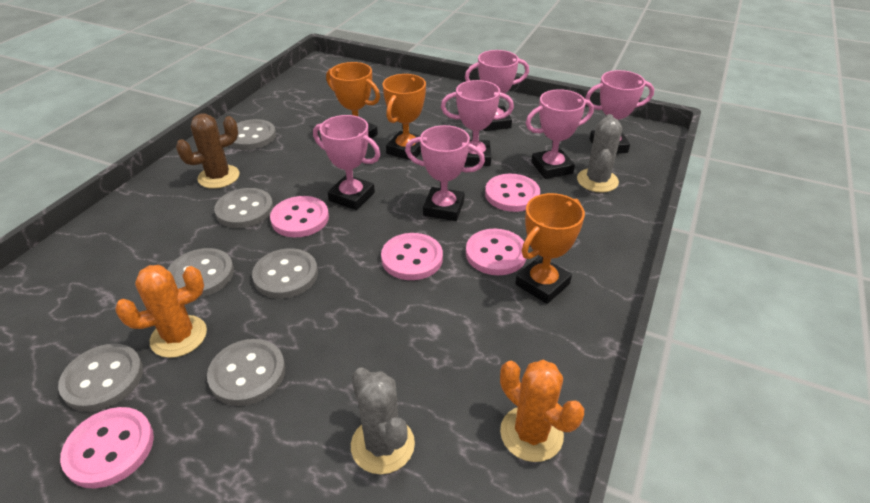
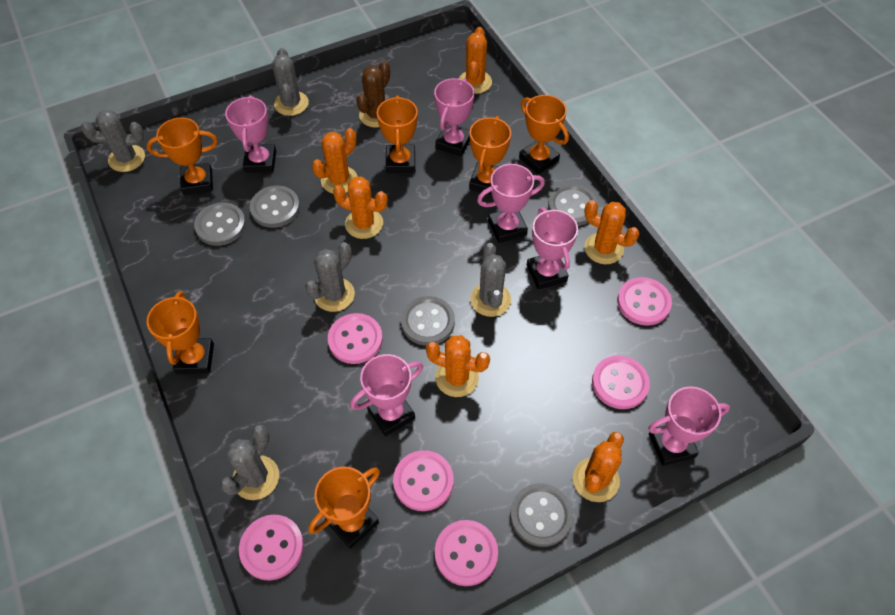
grey button: 6 -> 5
grey cactus: 2 -> 5
orange cactus: 2 -> 6
orange trophy: 3 -> 6
pink button: 5 -> 6

